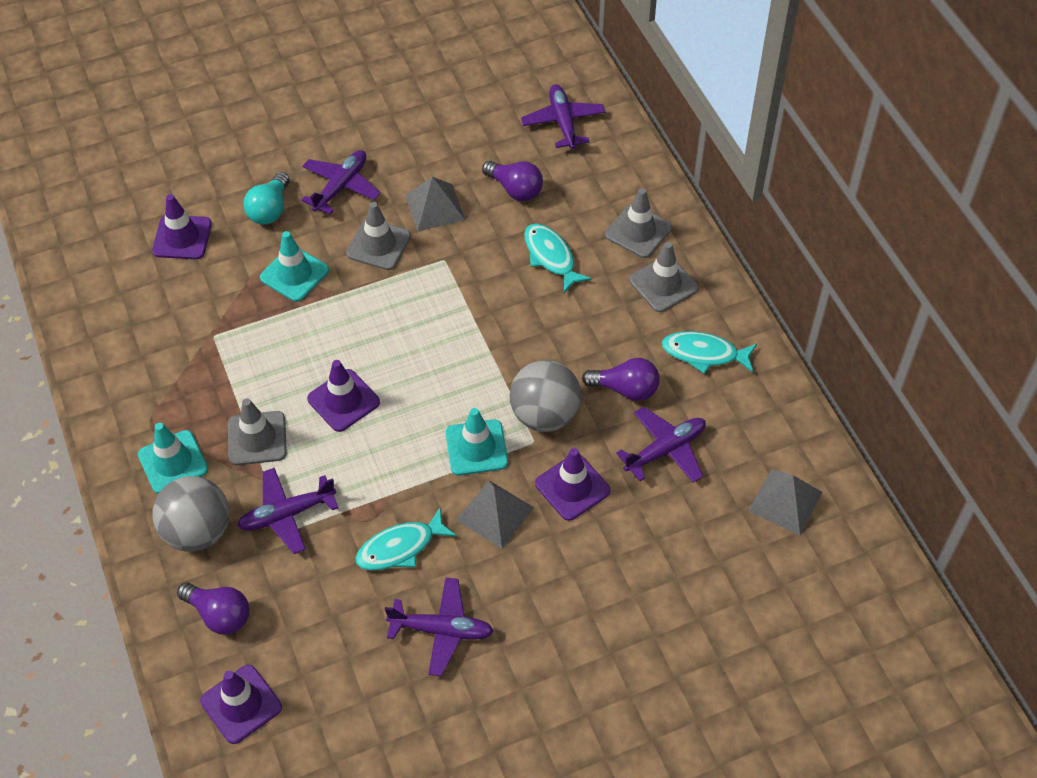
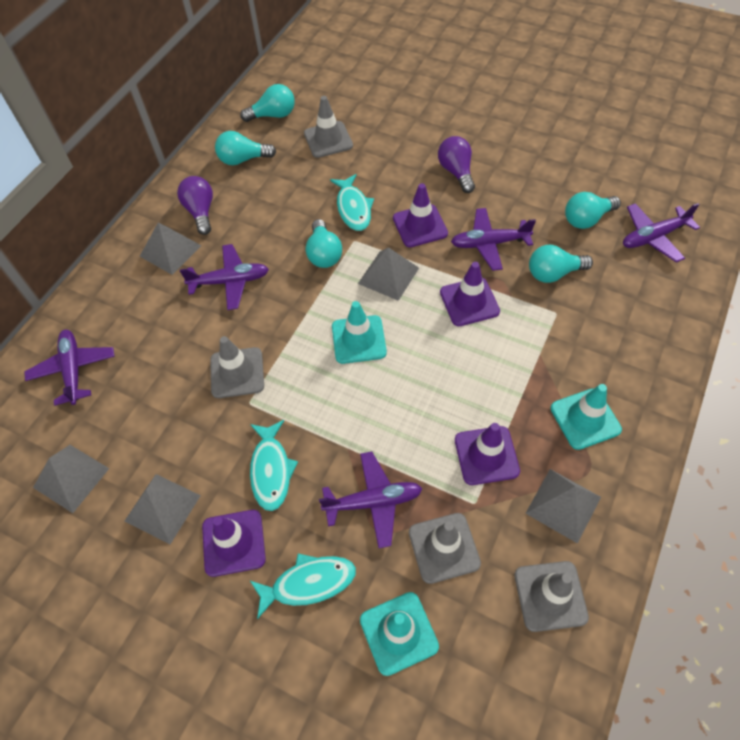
grey ball: 2 -> 0
grey pyramid: 3 -> 5
purple light bulb: 3 -> 2
turquoise light bulb: 1 -> 5

